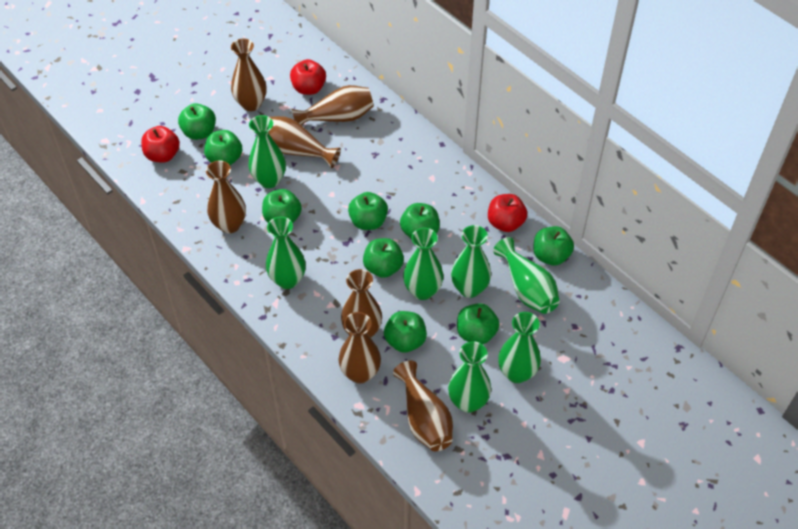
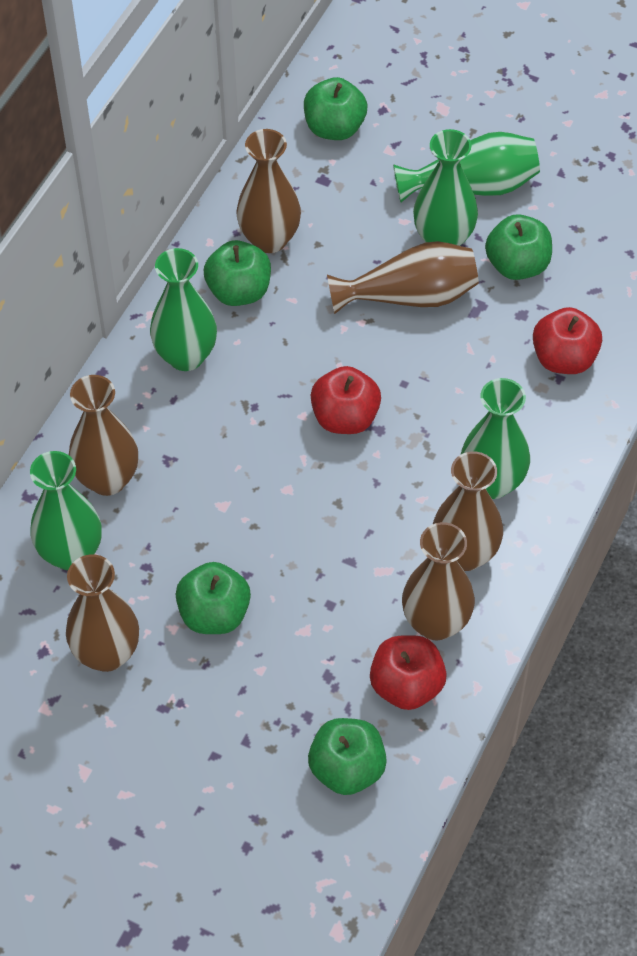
brown vase: 7 -> 6
green apple: 9 -> 5
green vase: 7 -> 5

